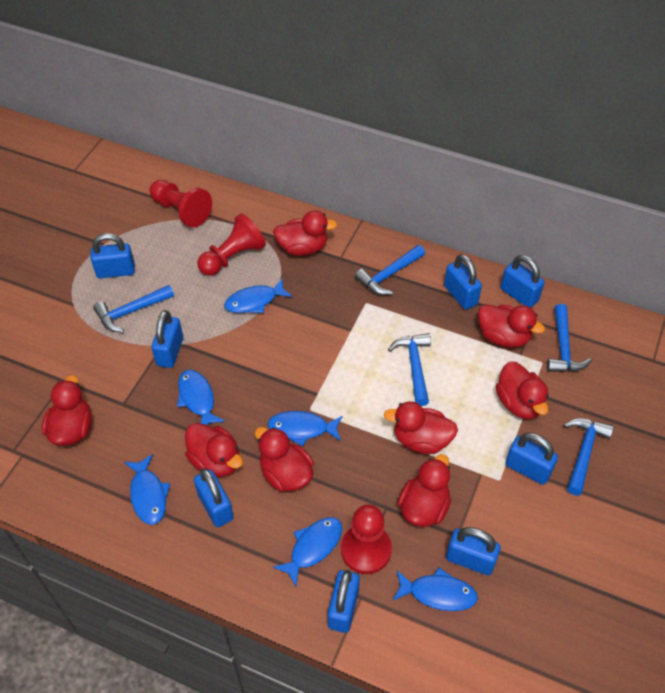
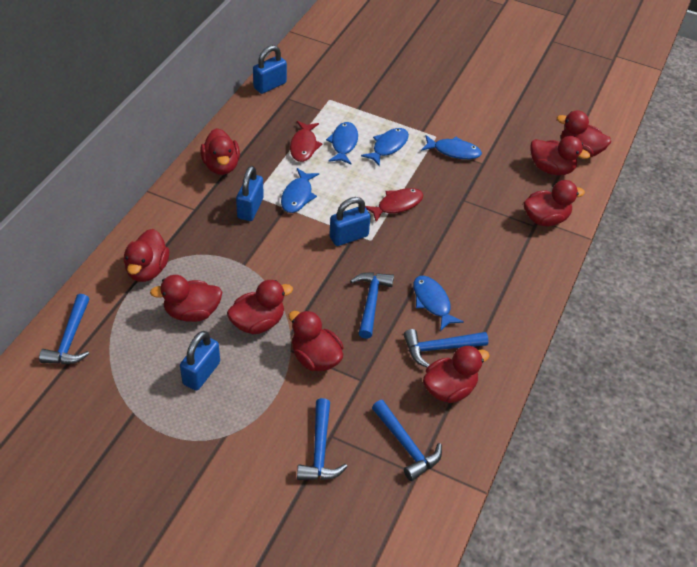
blue fish: 6 -> 5
blue padlock: 8 -> 4
red duck: 8 -> 9
red fish: 0 -> 2
red pawn: 3 -> 0

